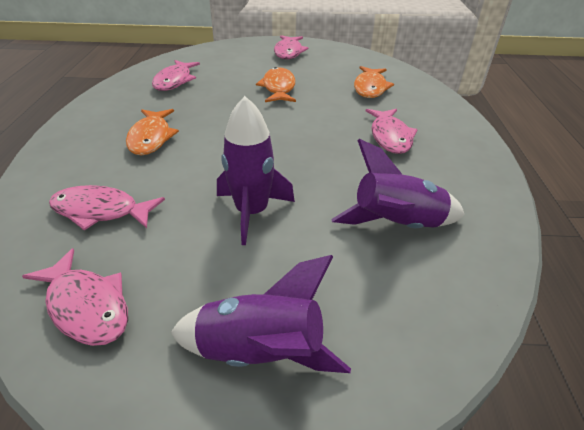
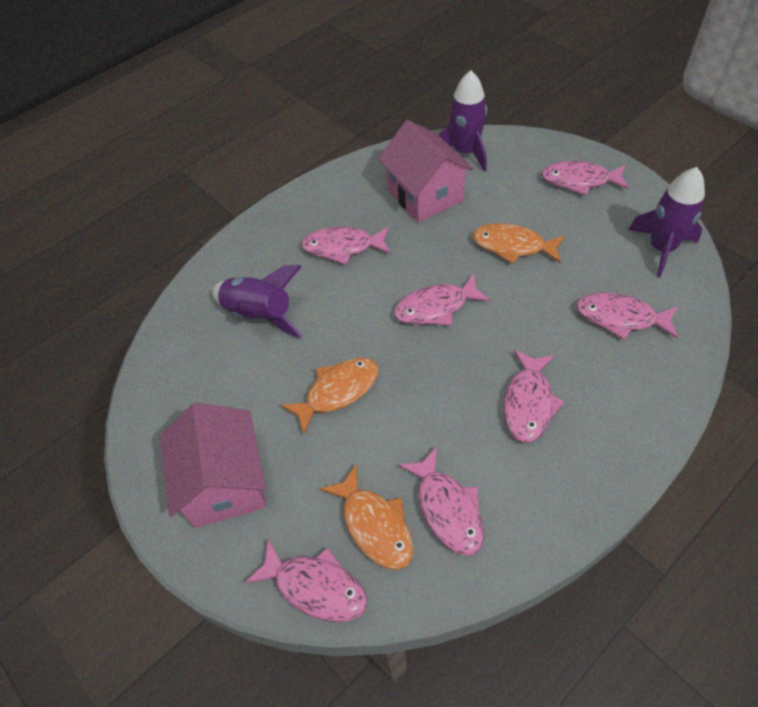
pink fish: 5 -> 7
pink house: 0 -> 2

